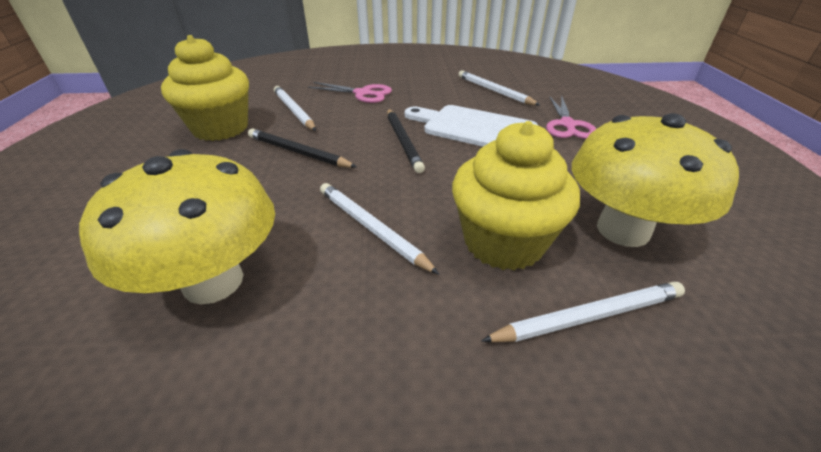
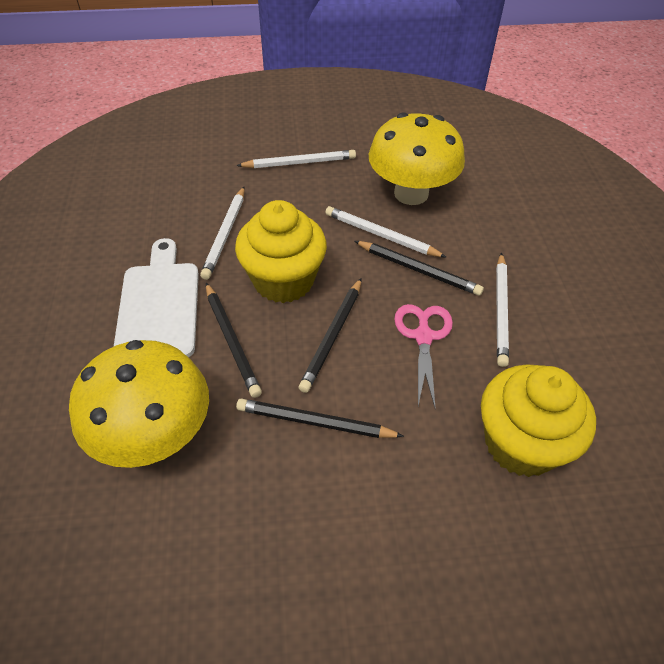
black pencil: 2 -> 4
pink scissors: 2 -> 1

